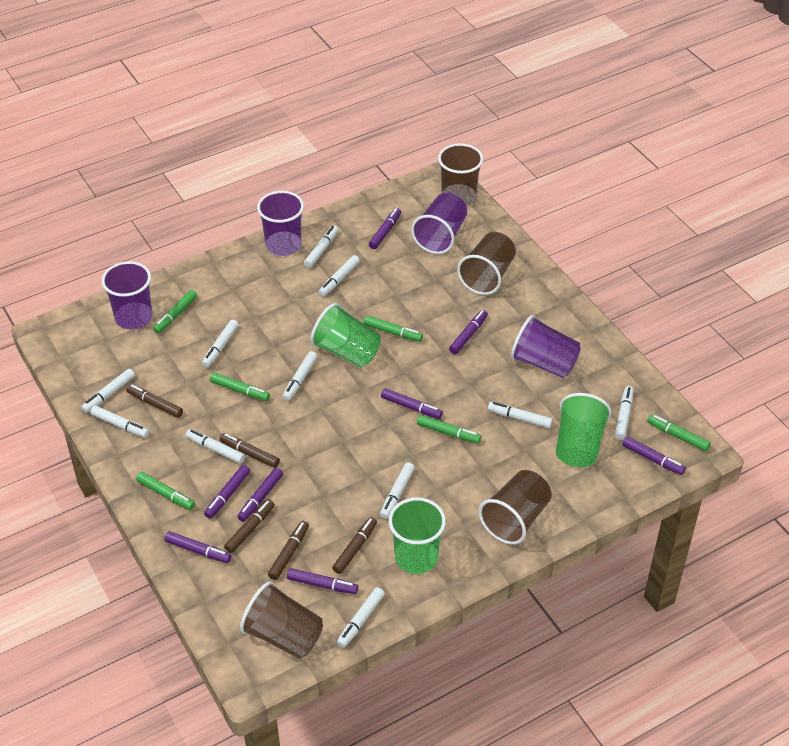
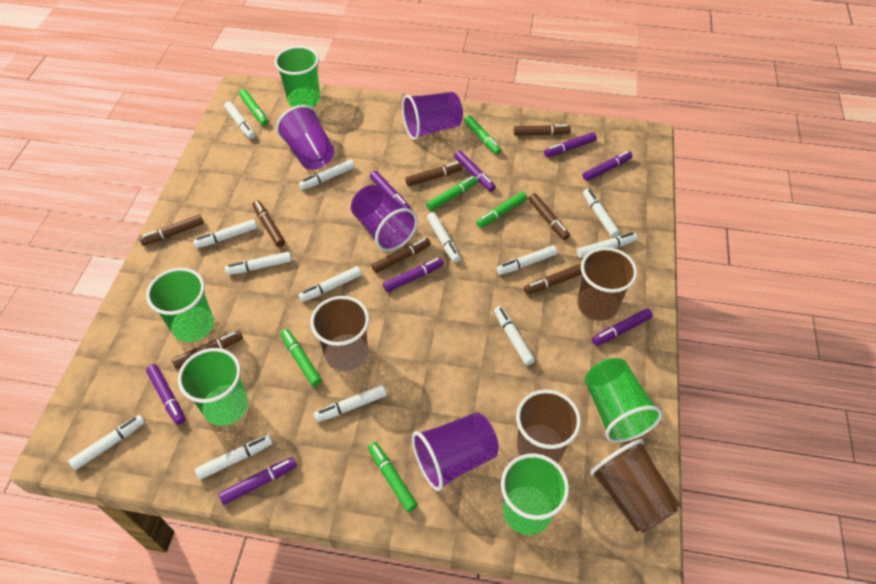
brown marker: 5 -> 8
green cup: 3 -> 5
white marker: 11 -> 13

